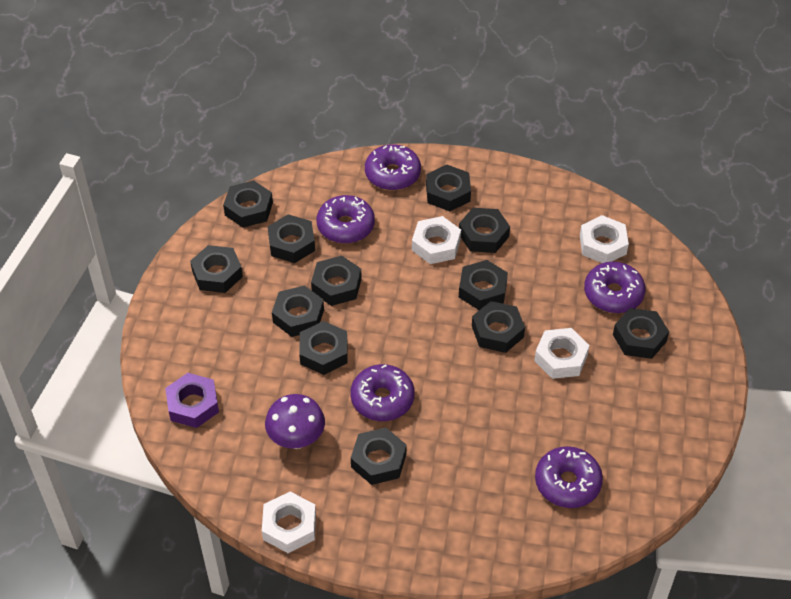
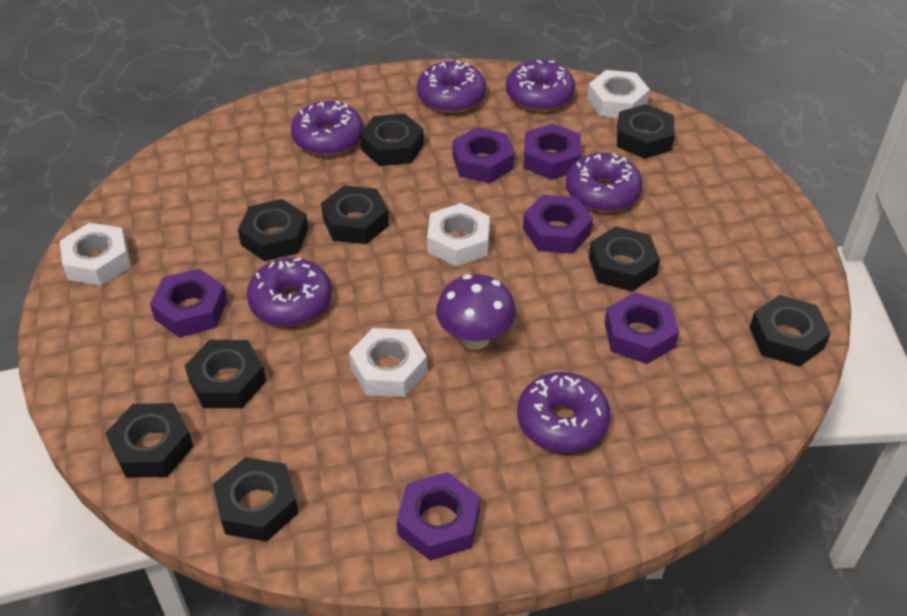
black nut: 12 -> 9
purple donut: 5 -> 6
purple nut: 1 -> 6

